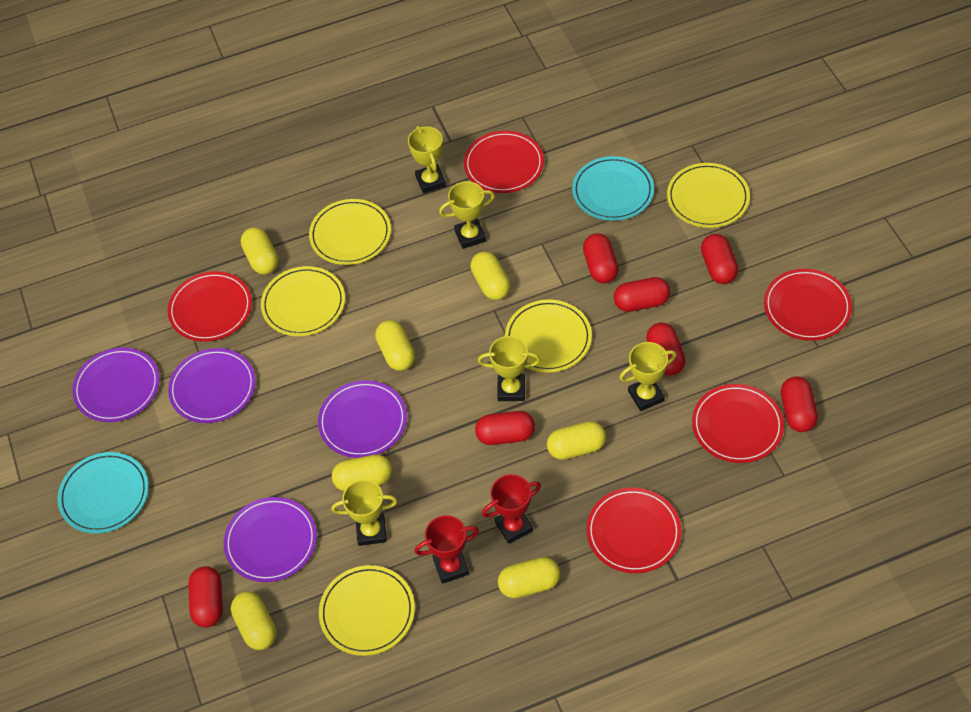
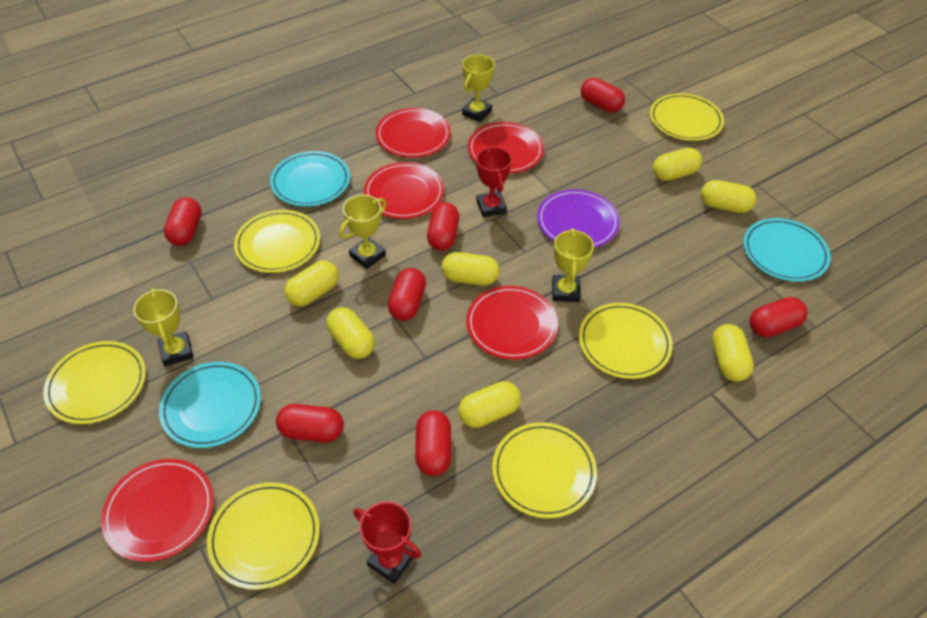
purple plate: 4 -> 1
turquoise plate: 2 -> 3
yellow plate: 5 -> 6
yellow trophy: 5 -> 4

